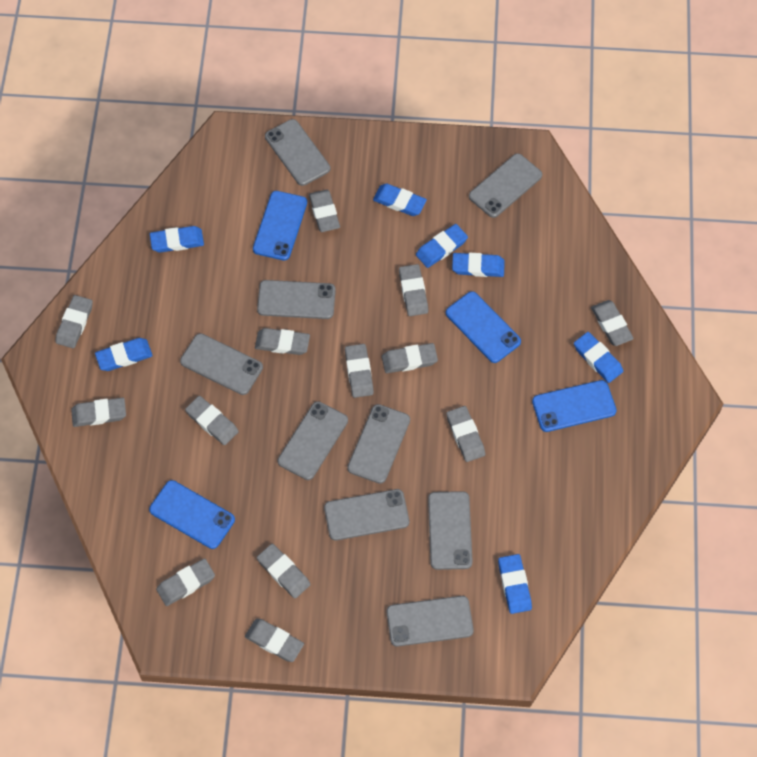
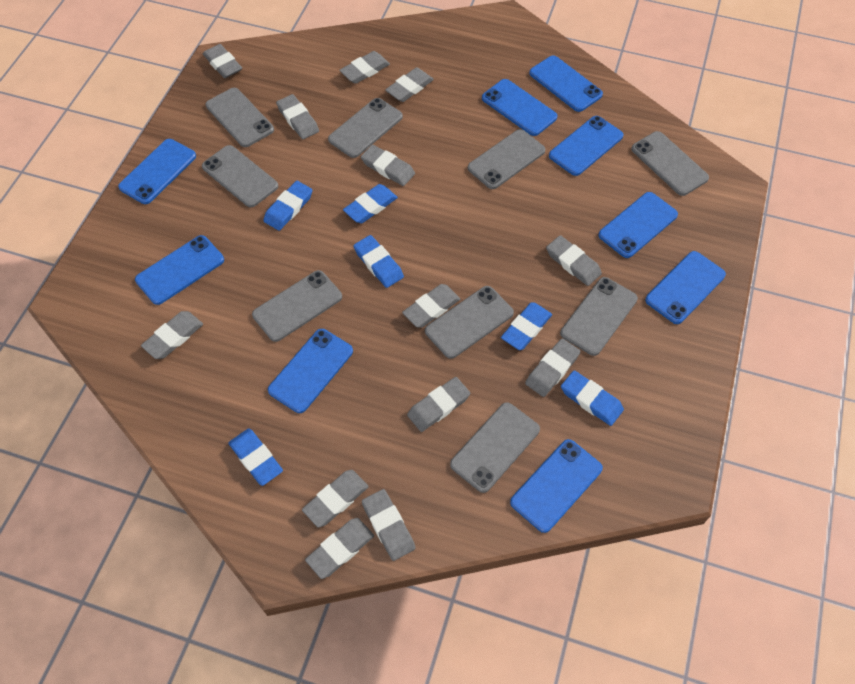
blue eraser: 7 -> 6
blue phone: 4 -> 9

